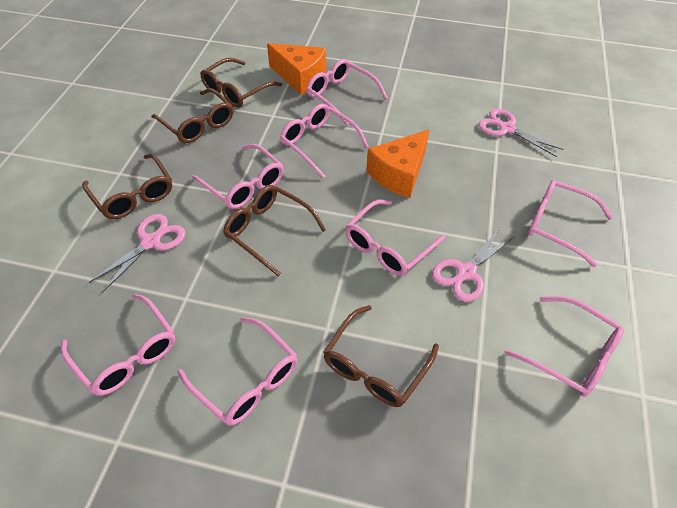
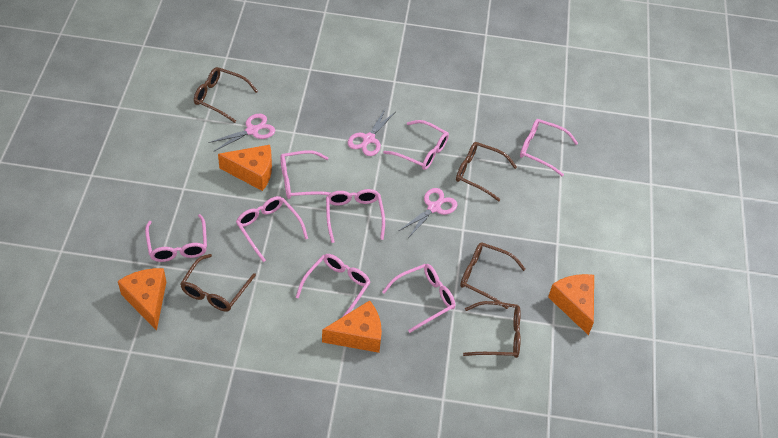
orange cheese: 2 -> 4

